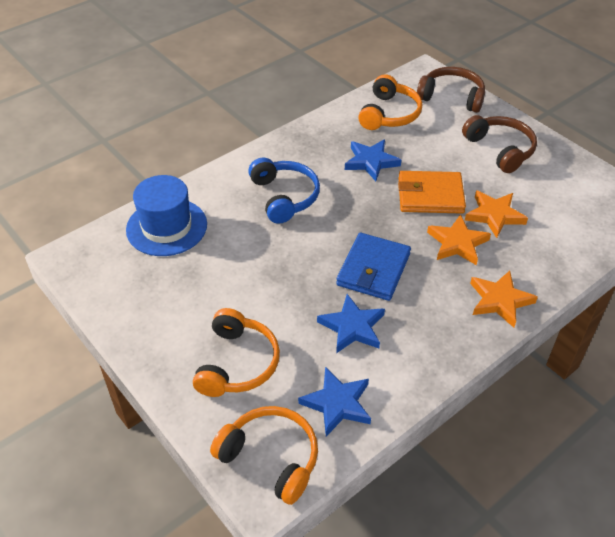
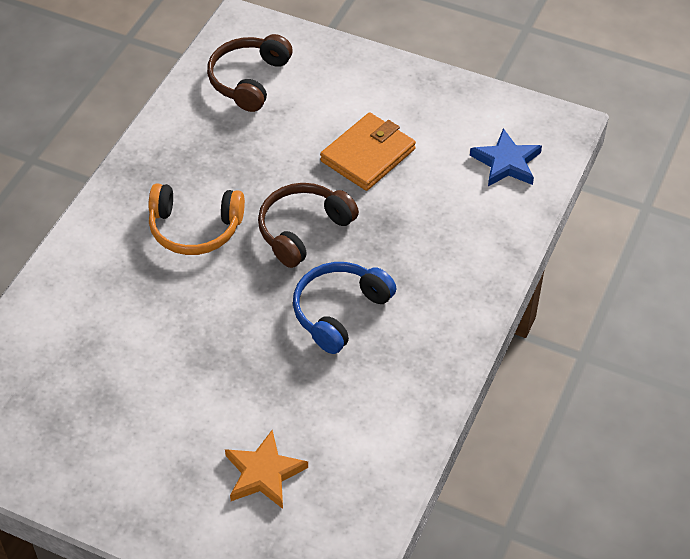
blue hat: 1 -> 0
blue star: 3 -> 1
blue wallet: 1 -> 0
orange headphones: 3 -> 1
orange star: 3 -> 1

